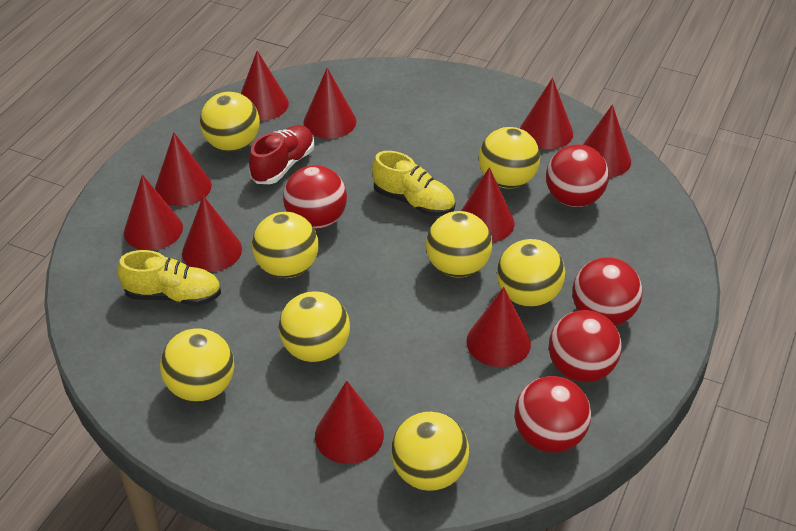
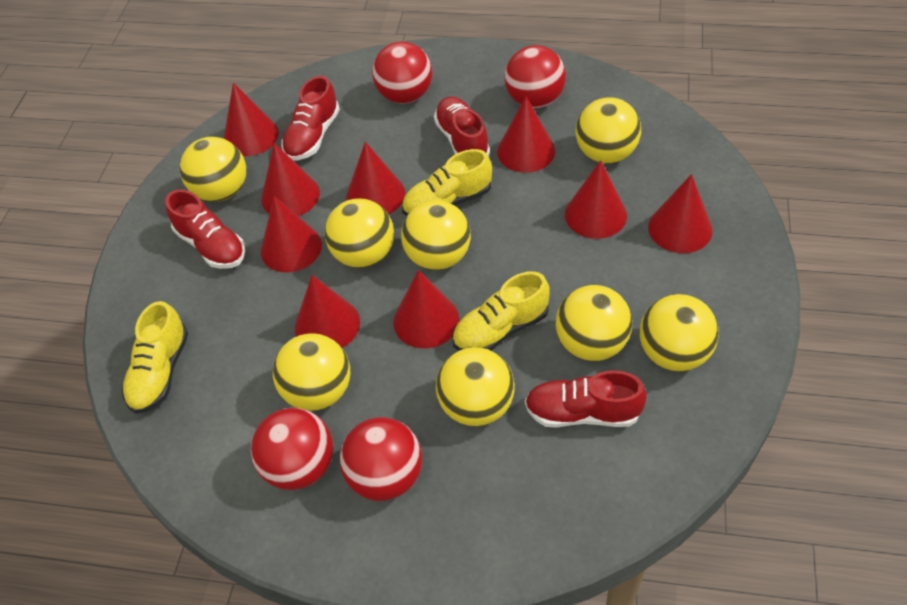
red ball: 5 -> 4
red cone: 10 -> 9
red shoe: 1 -> 4
yellow shoe: 2 -> 3

